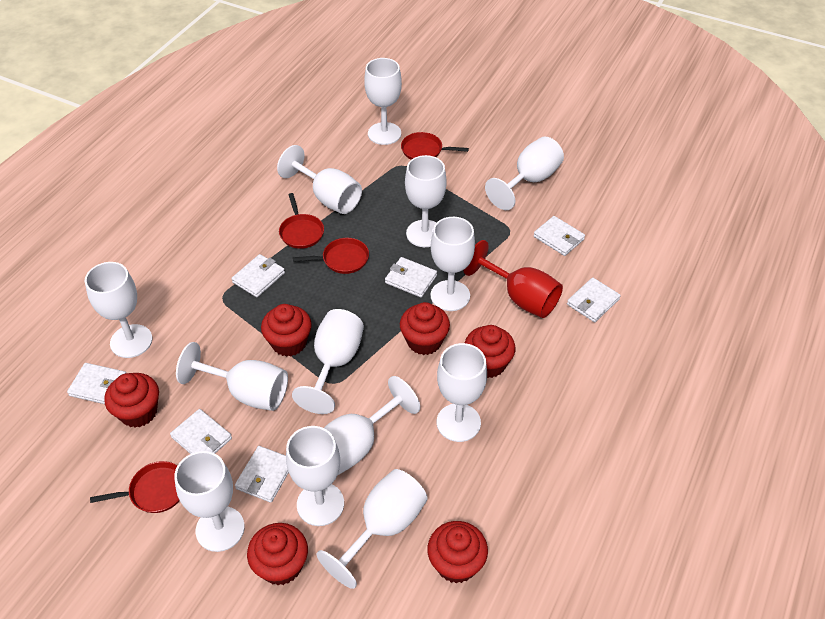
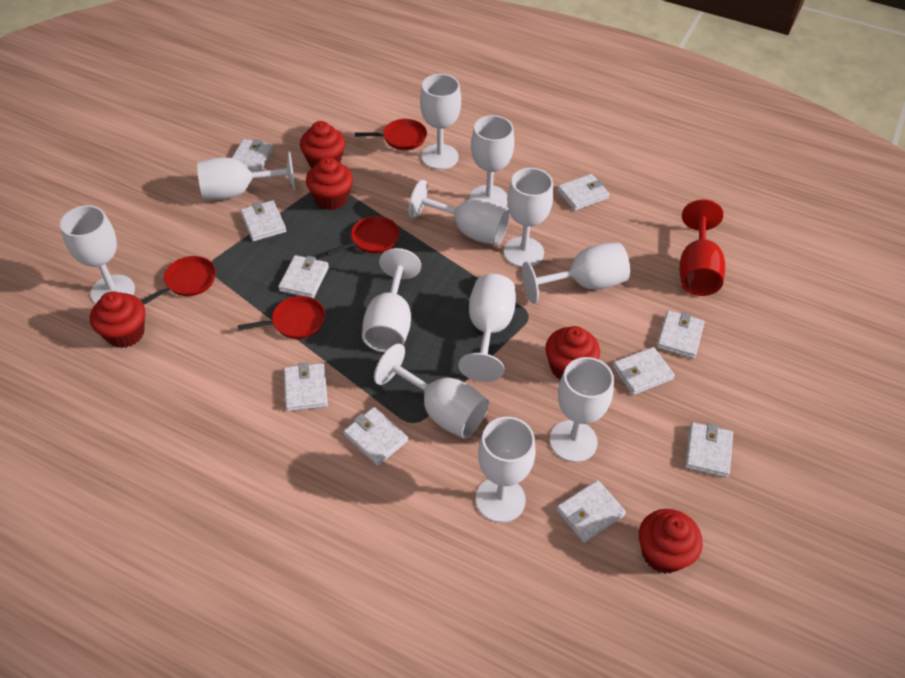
red cupcake: 6 -> 5
white goblet: 13 -> 12
white wallet: 7 -> 10

